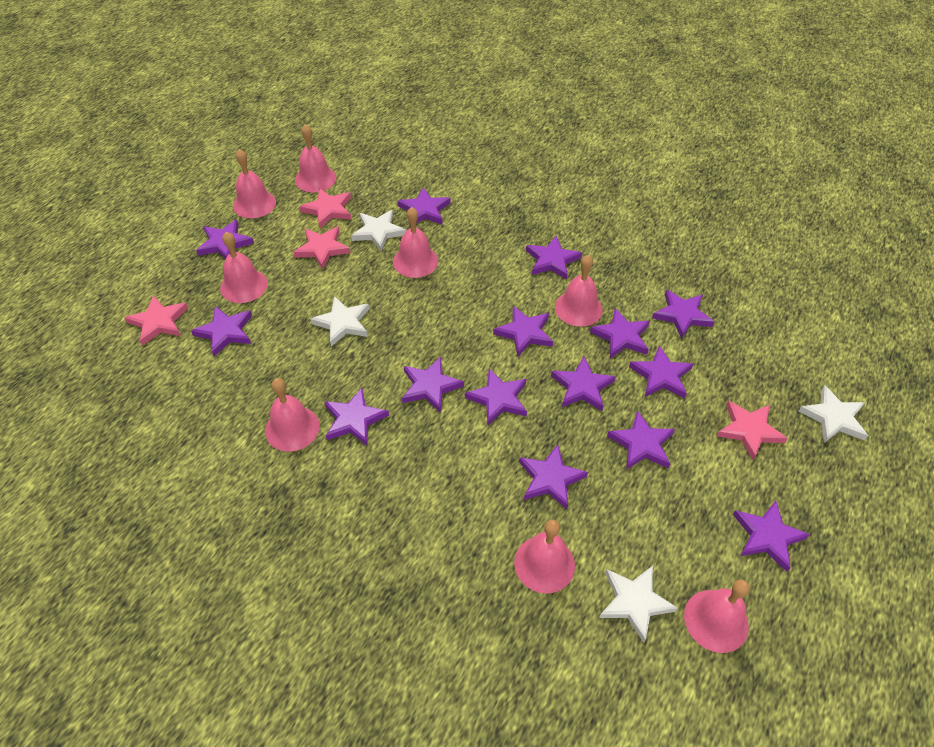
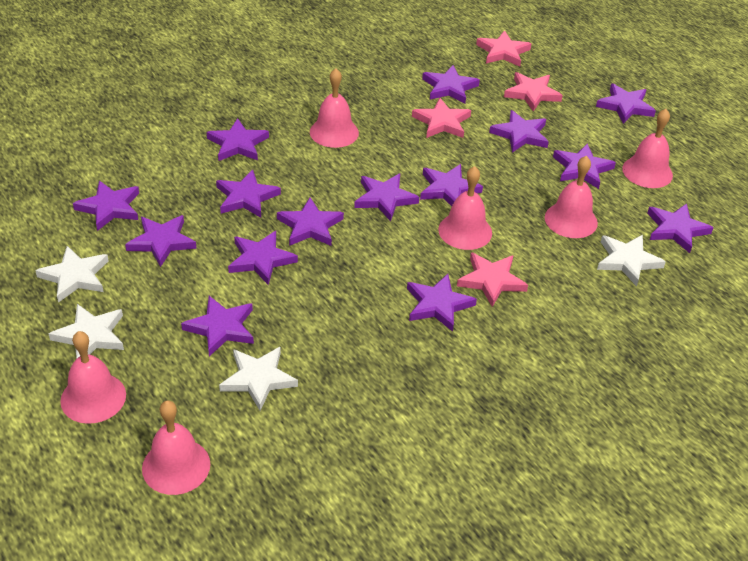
pink bell: 8 -> 6

